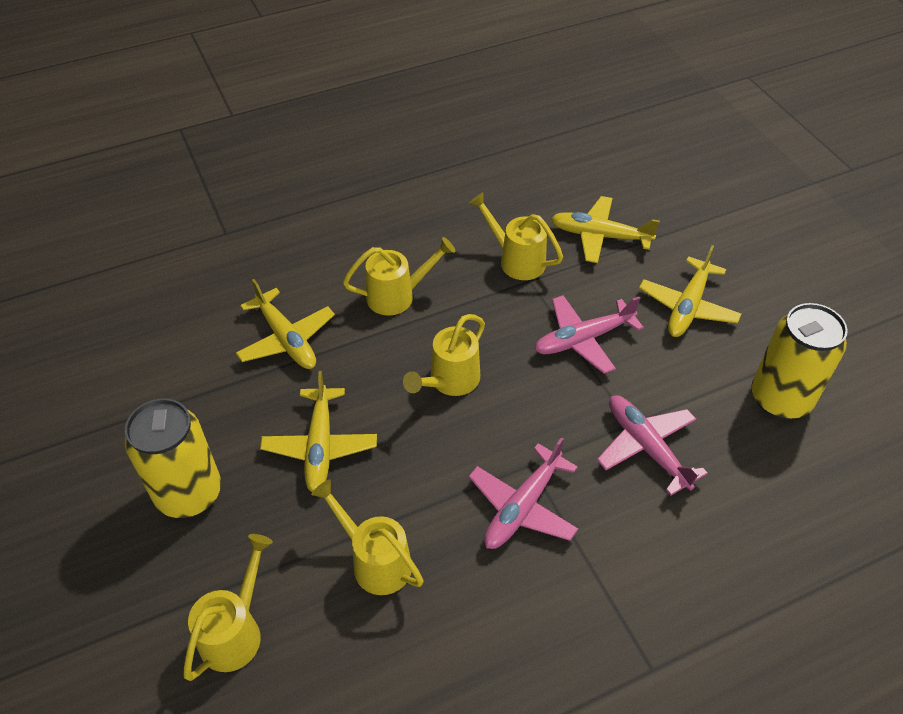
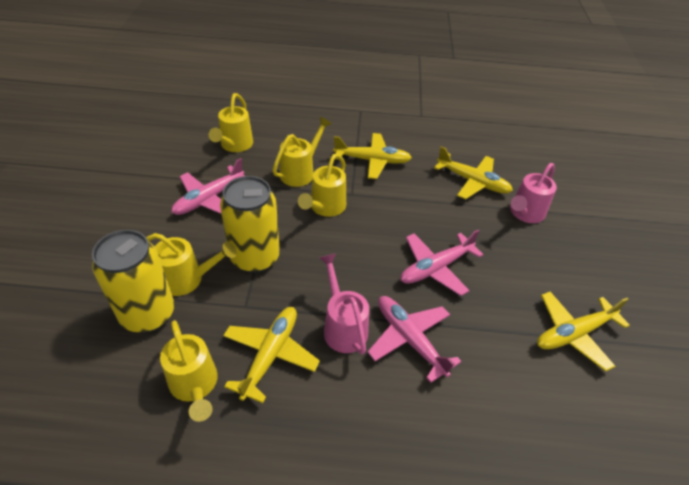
pink watering can: 0 -> 2

